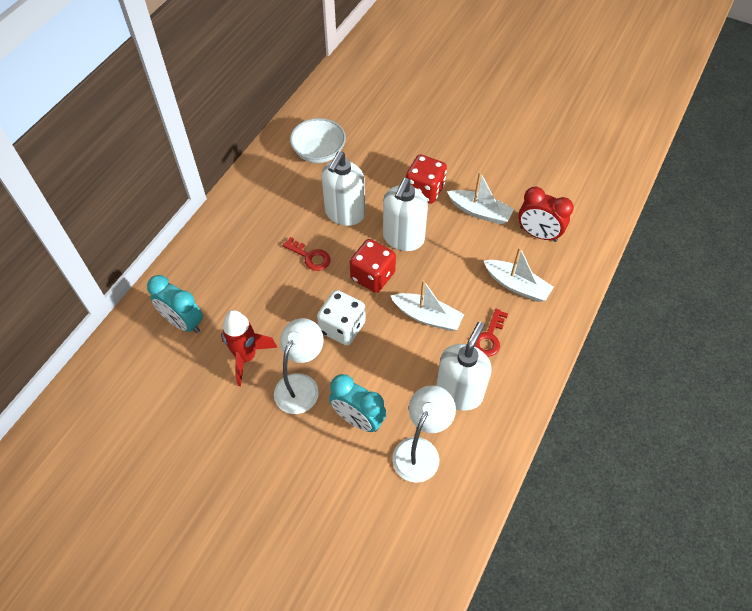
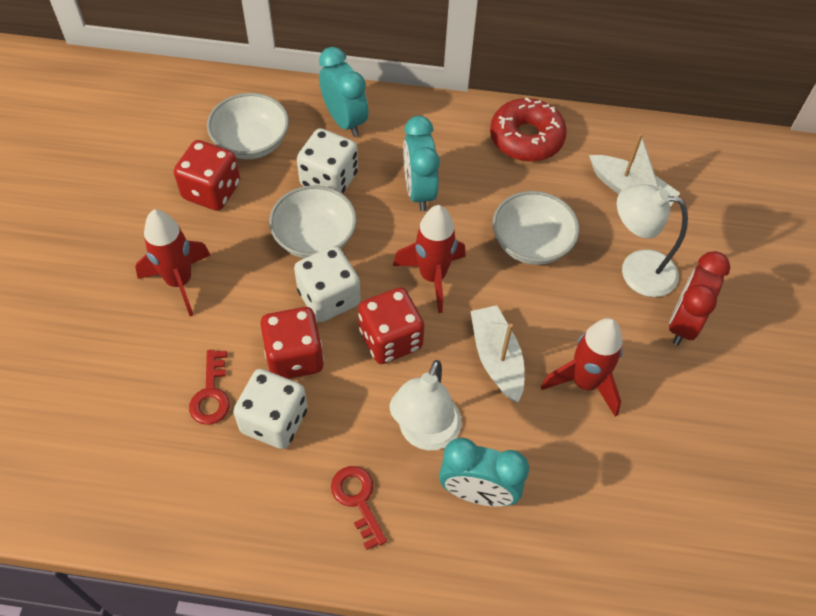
red dice: 2 -> 3
red donut: 0 -> 1
red rocket: 1 -> 3
turquoise clock: 2 -> 3
white boat: 3 -> 2
white bowl: 1 -> 3
white dice: 1 -> 3
white soap dispenser: 3 -> 0

